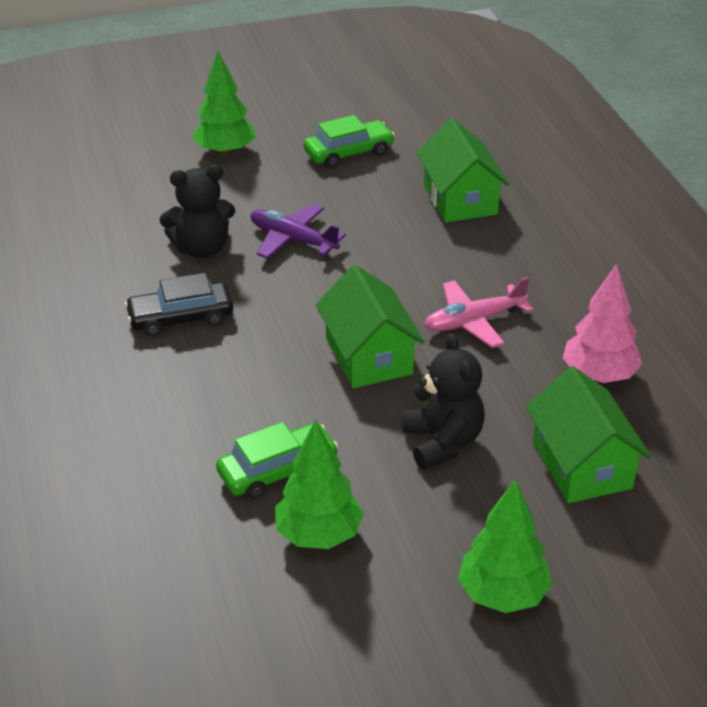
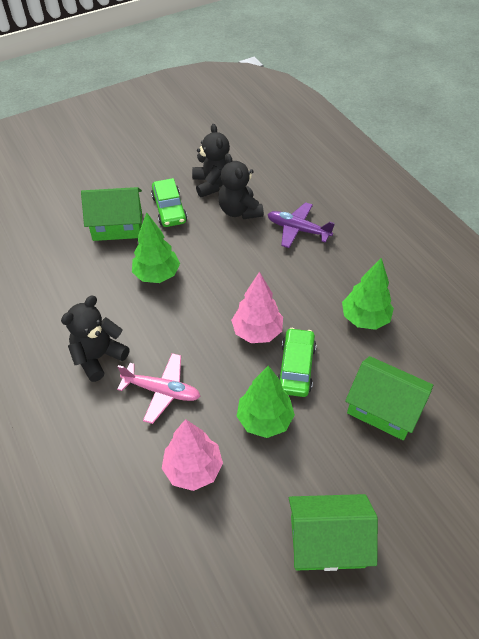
black car: 1 -> 0
black teddy bear: 2 -> 3
pink tree: 1 -> 2

